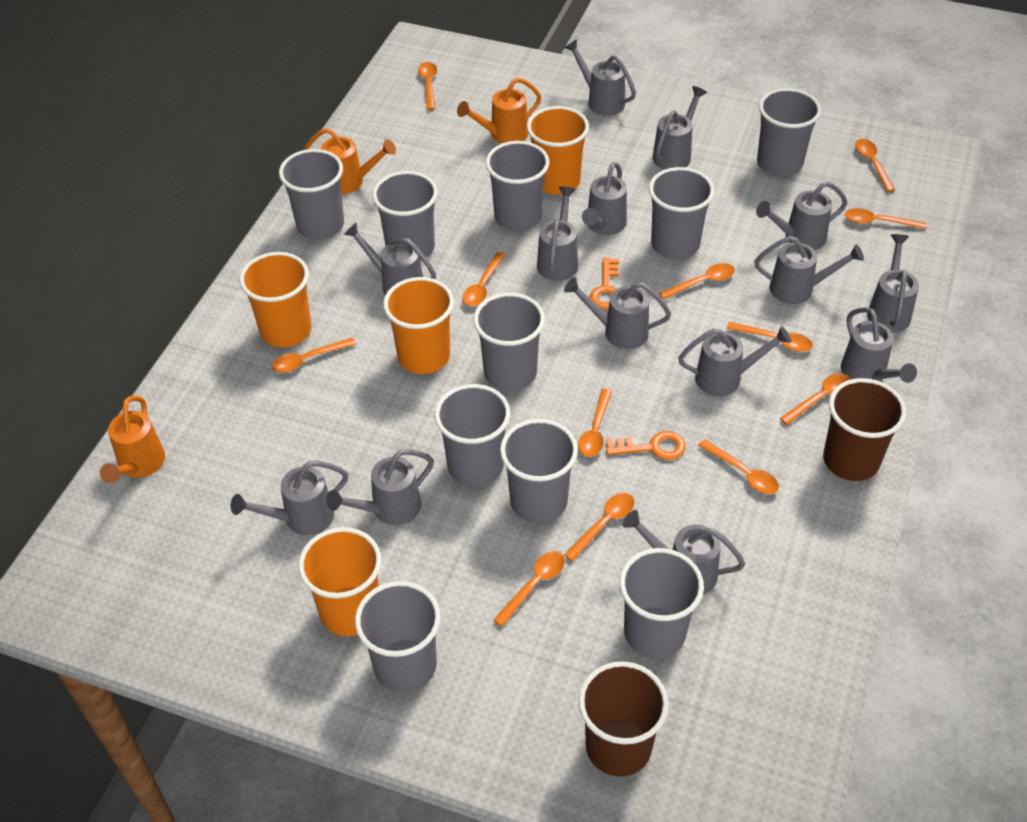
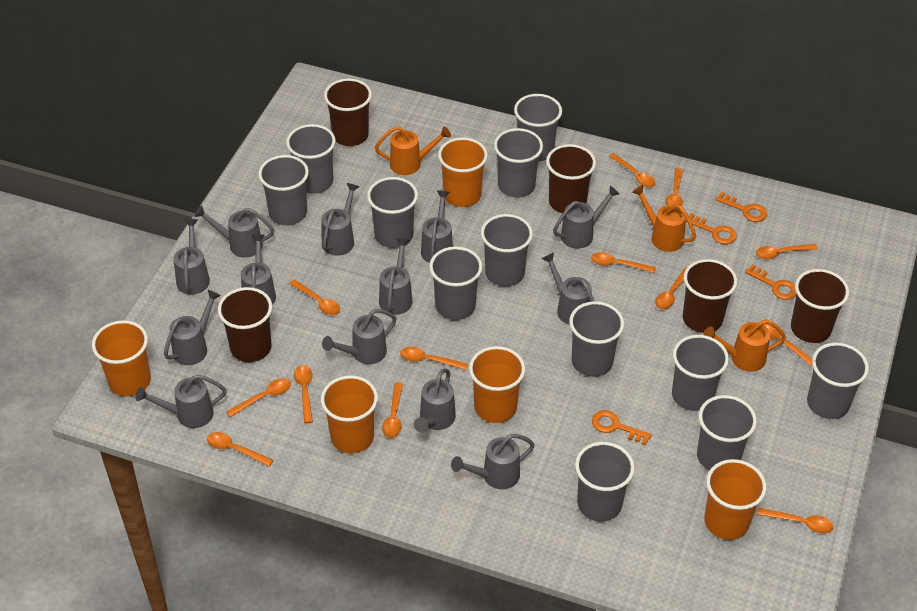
brown cup: 2 -> 5
grey cup: 10 -> 12
grey watering can: 14 -> 13
orange cup: 4 -> 5
orange key: 2 -> 4
orange spoon: 12 -> 13

